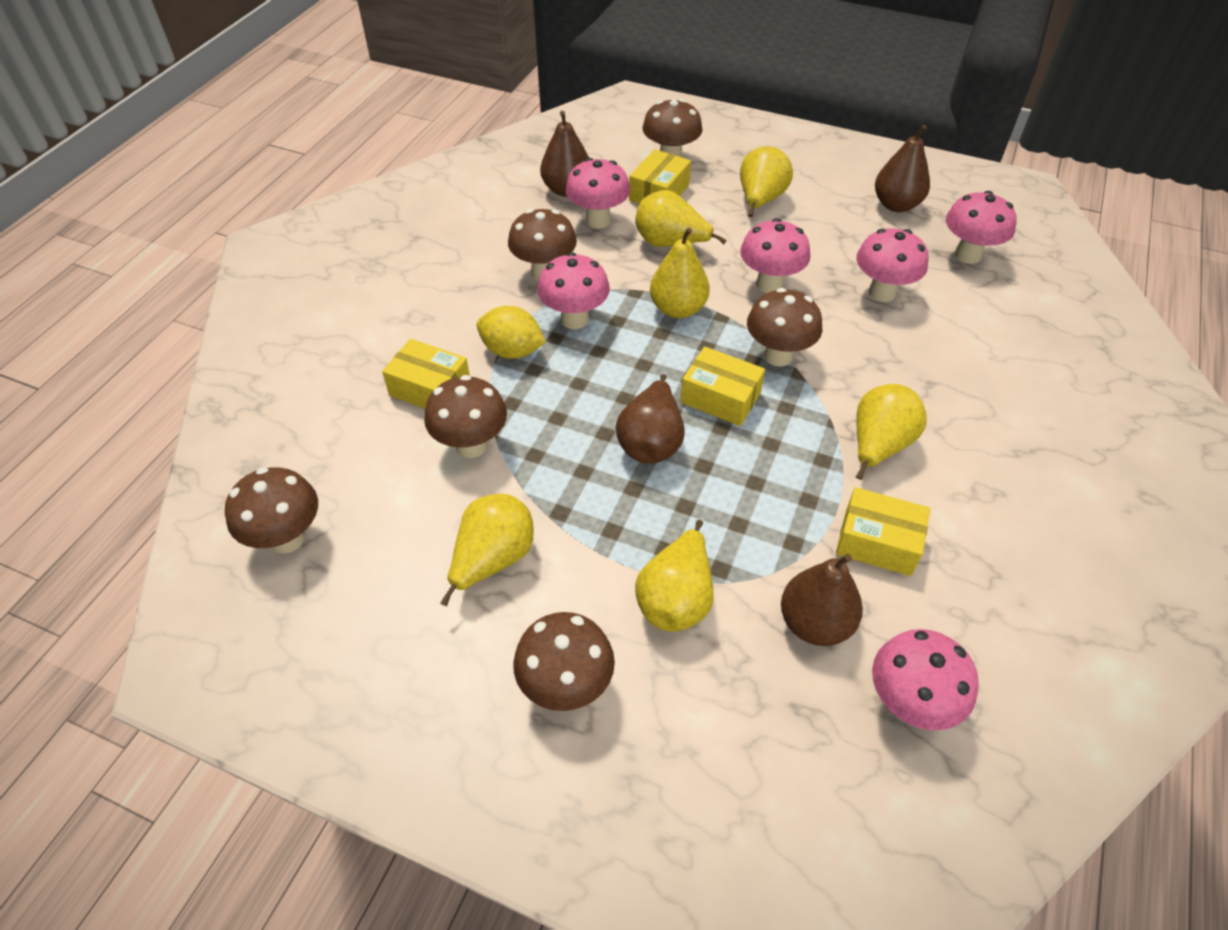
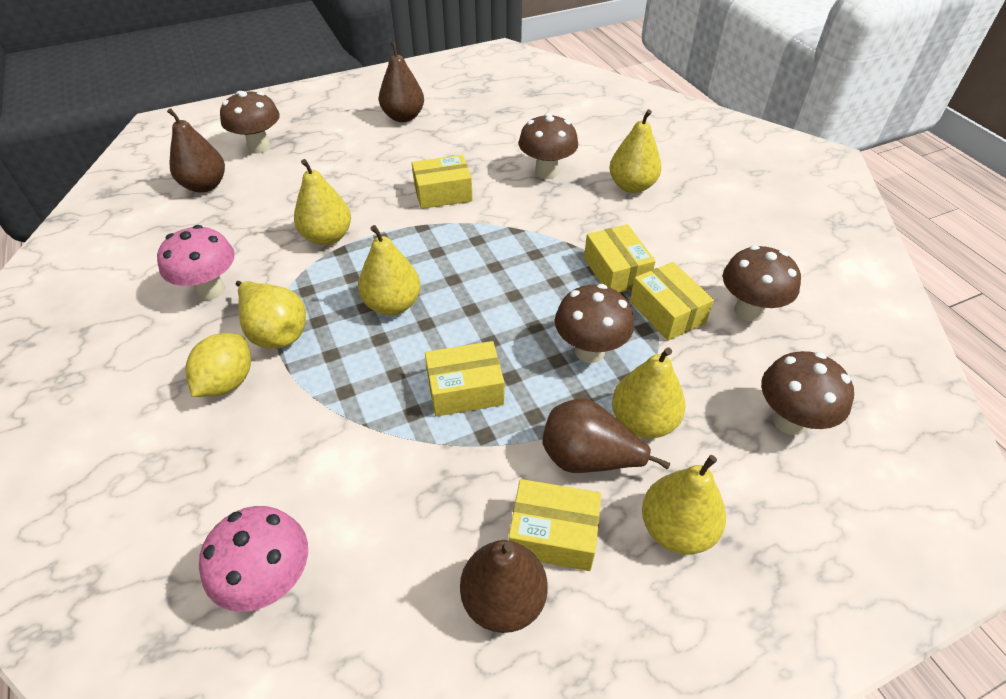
brown mushroom: 6 -> 5
pink mushroom: 6 -> 2
yellow box: 4 -> 5

